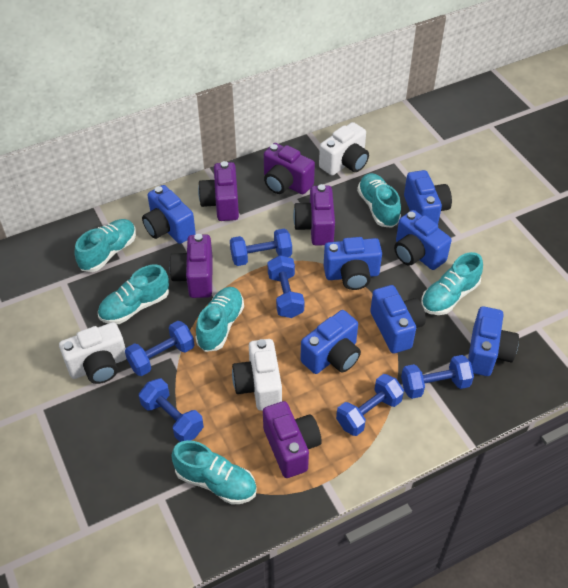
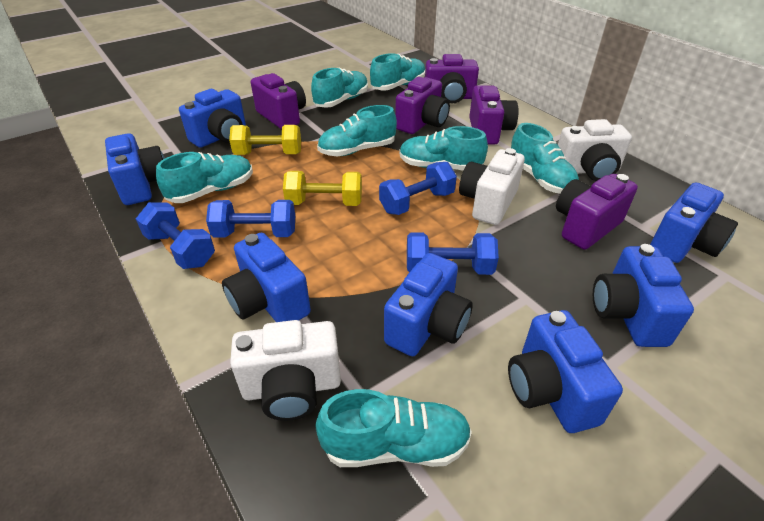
blue dumbbell: 6 -> 4
turquoise shoe: 6 -> 7
yellow dumbbell: 0 -> 2

